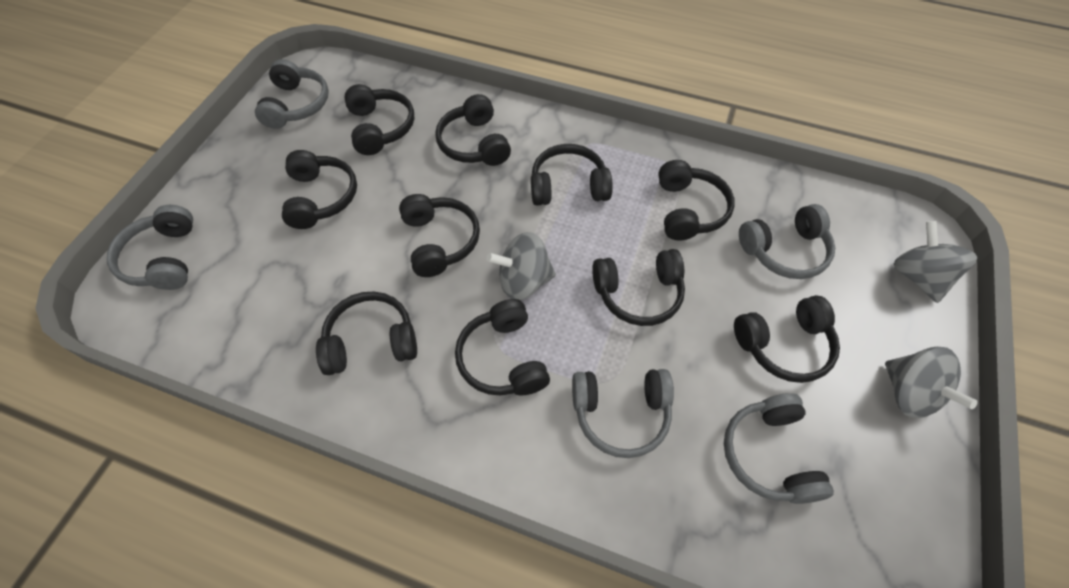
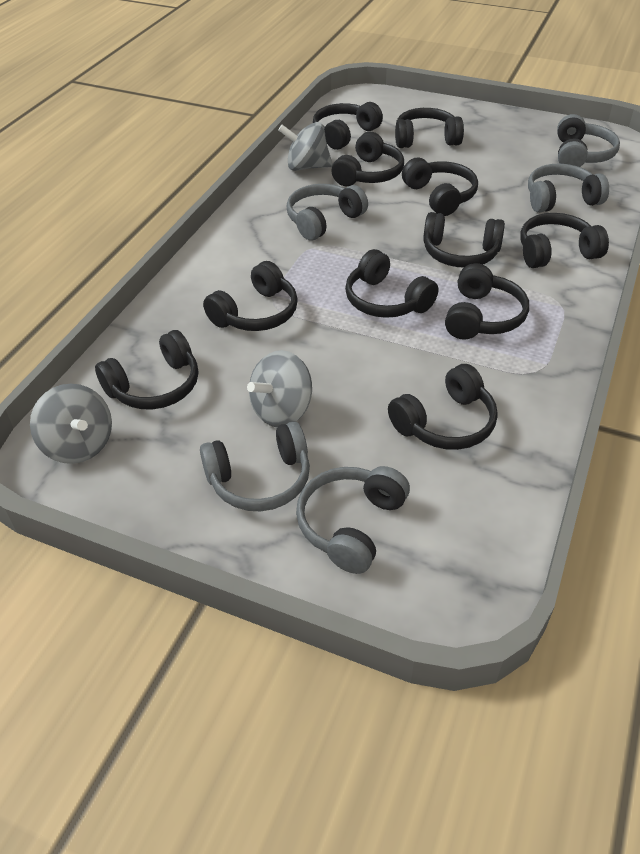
black headphones: 10 -> 11

